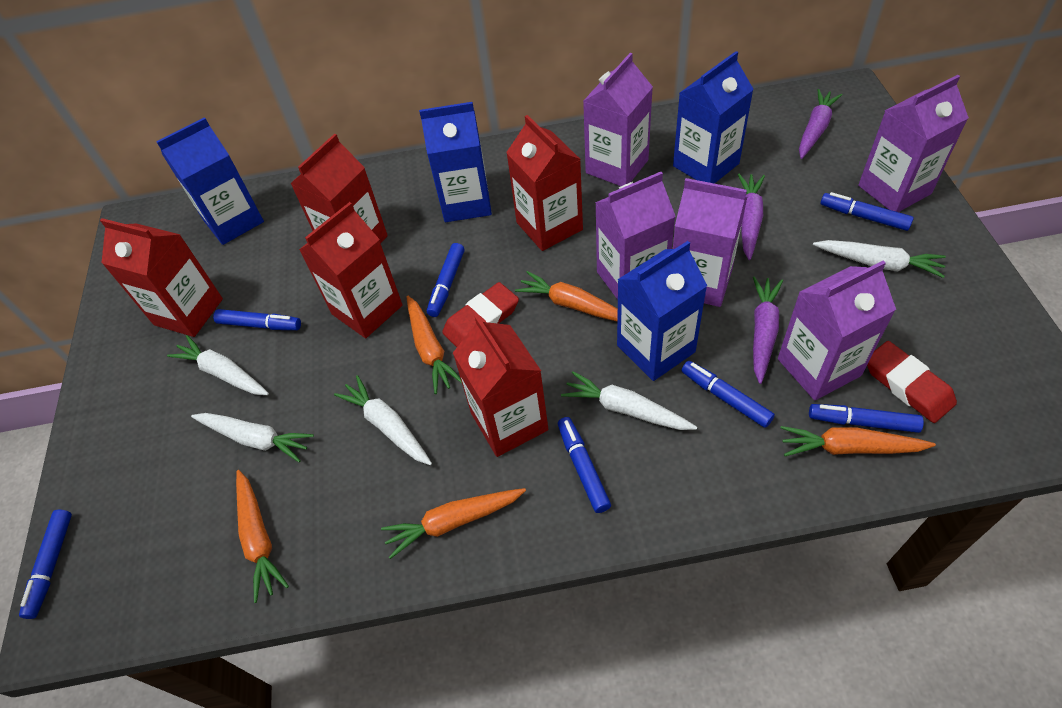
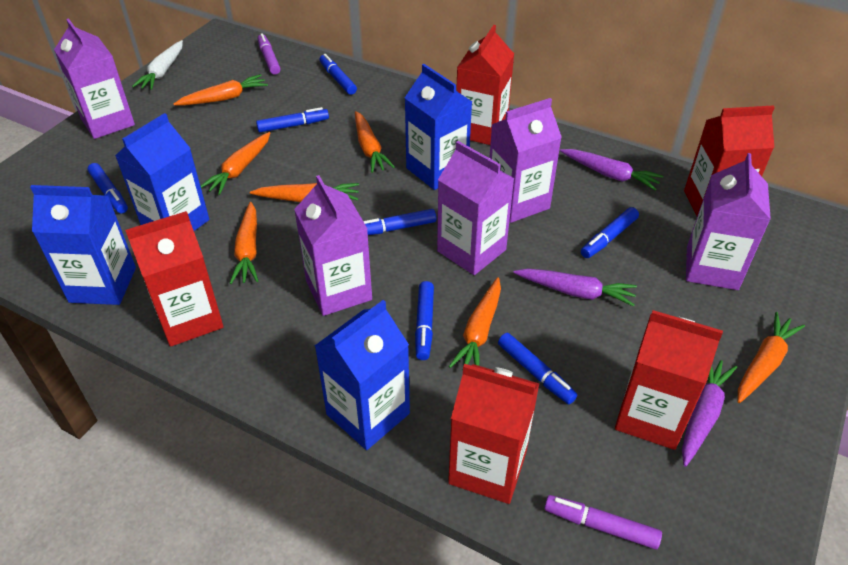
orange carrot: 5 -> 7
purple marker: 0 -> 2
red eraser: 2 -> 0
white carrot: 5 -> 1

